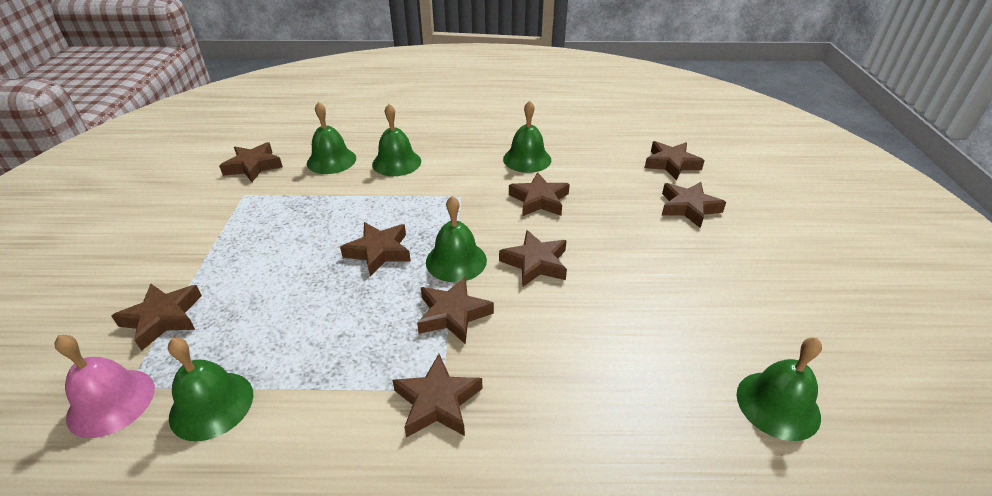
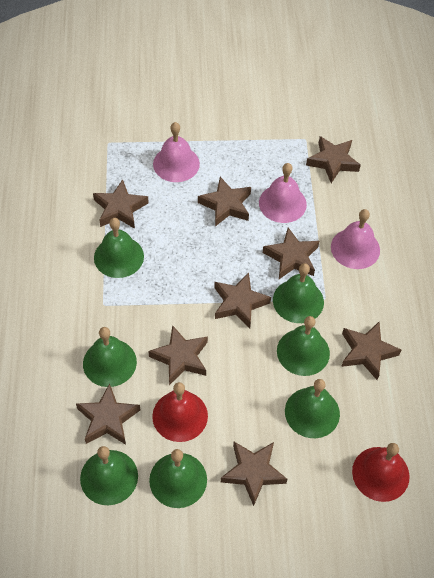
green bell: 6 -> 7
pink bell: 1 -> 3
red bell: 0 -> 2

